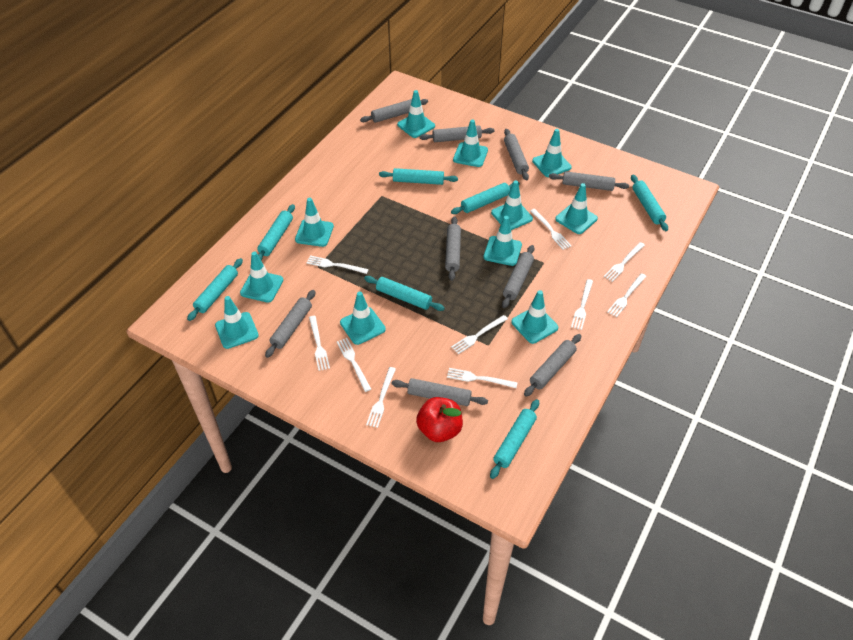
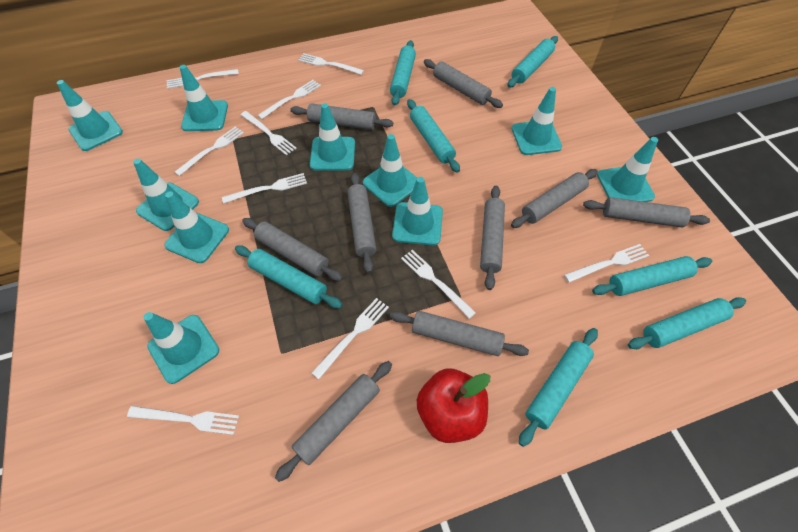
turquoise traffic cone: 11 -> 10

